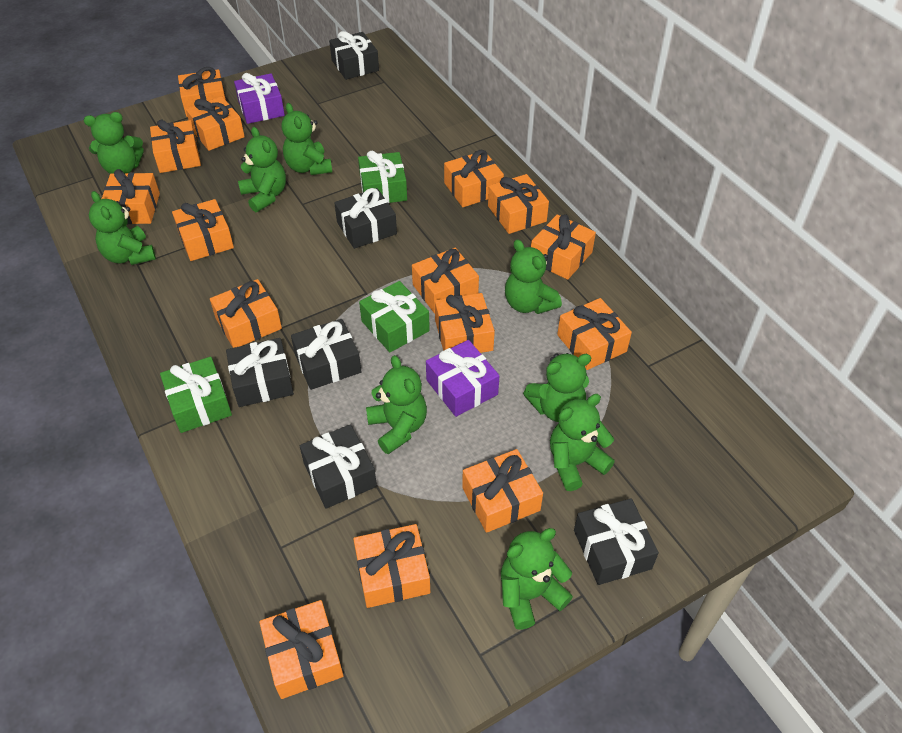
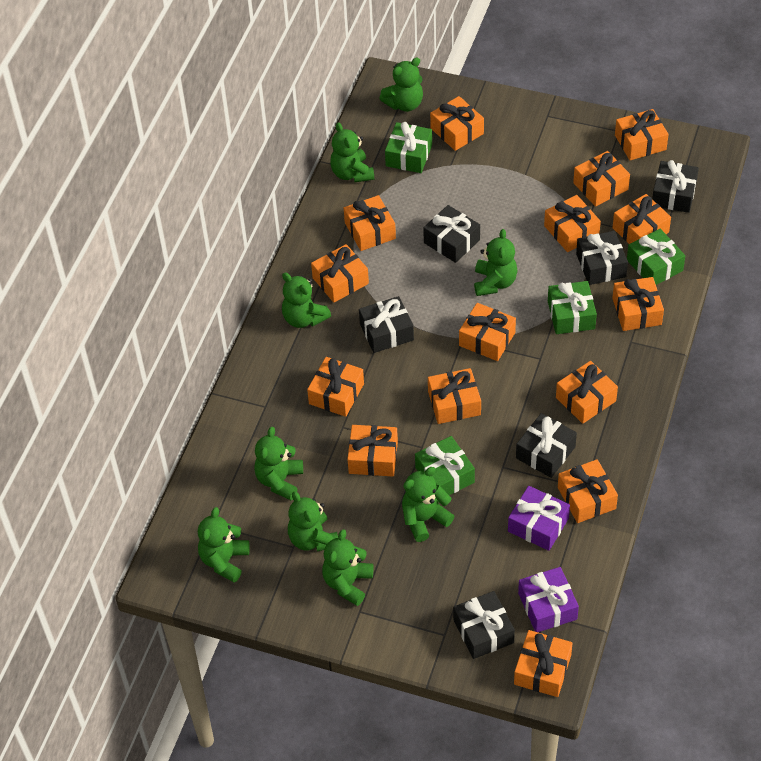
green gift: 3 -> 4

